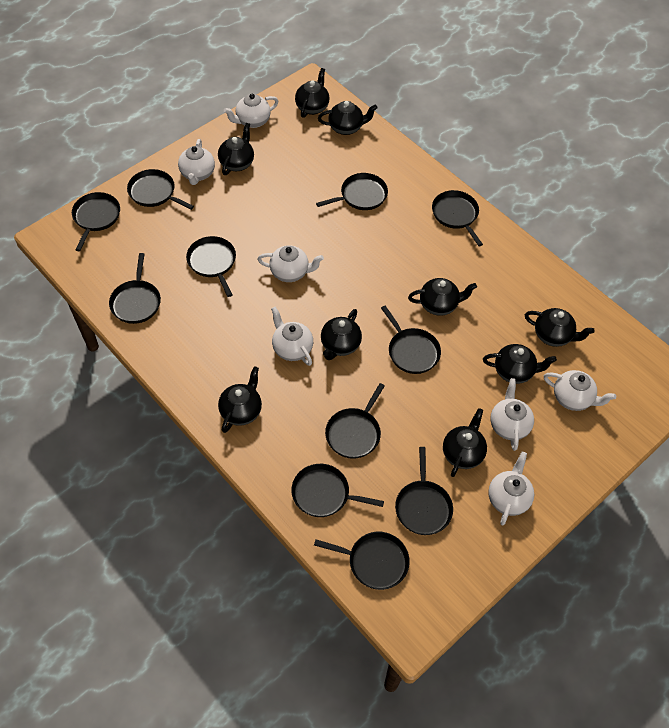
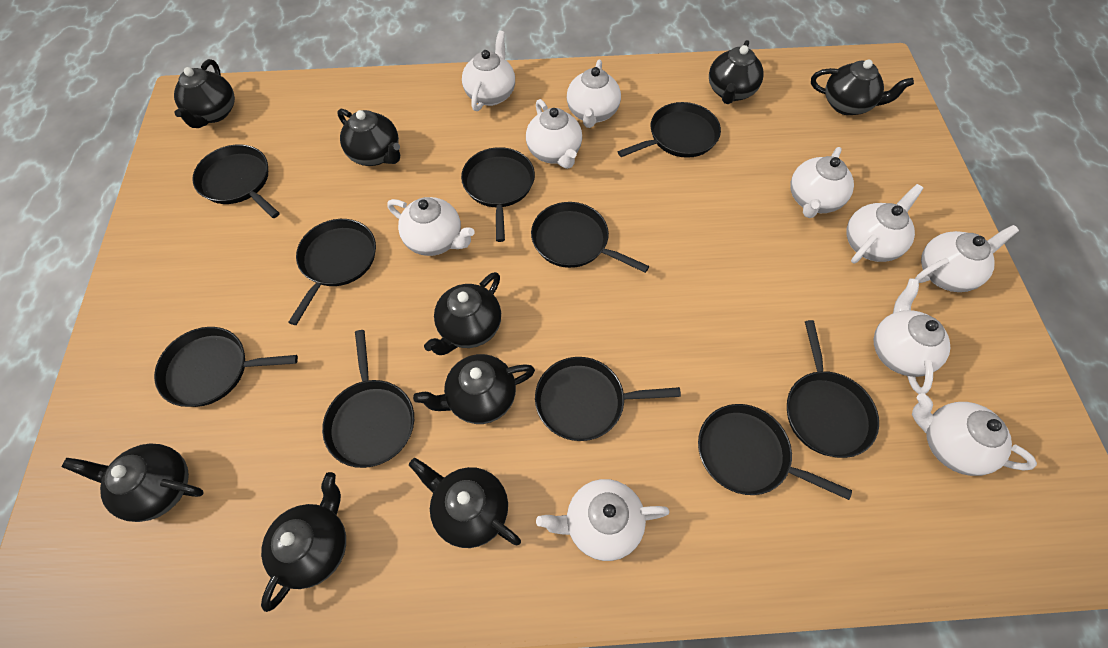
black pan: 11 -> 10
white teapot: 7 -> 10

